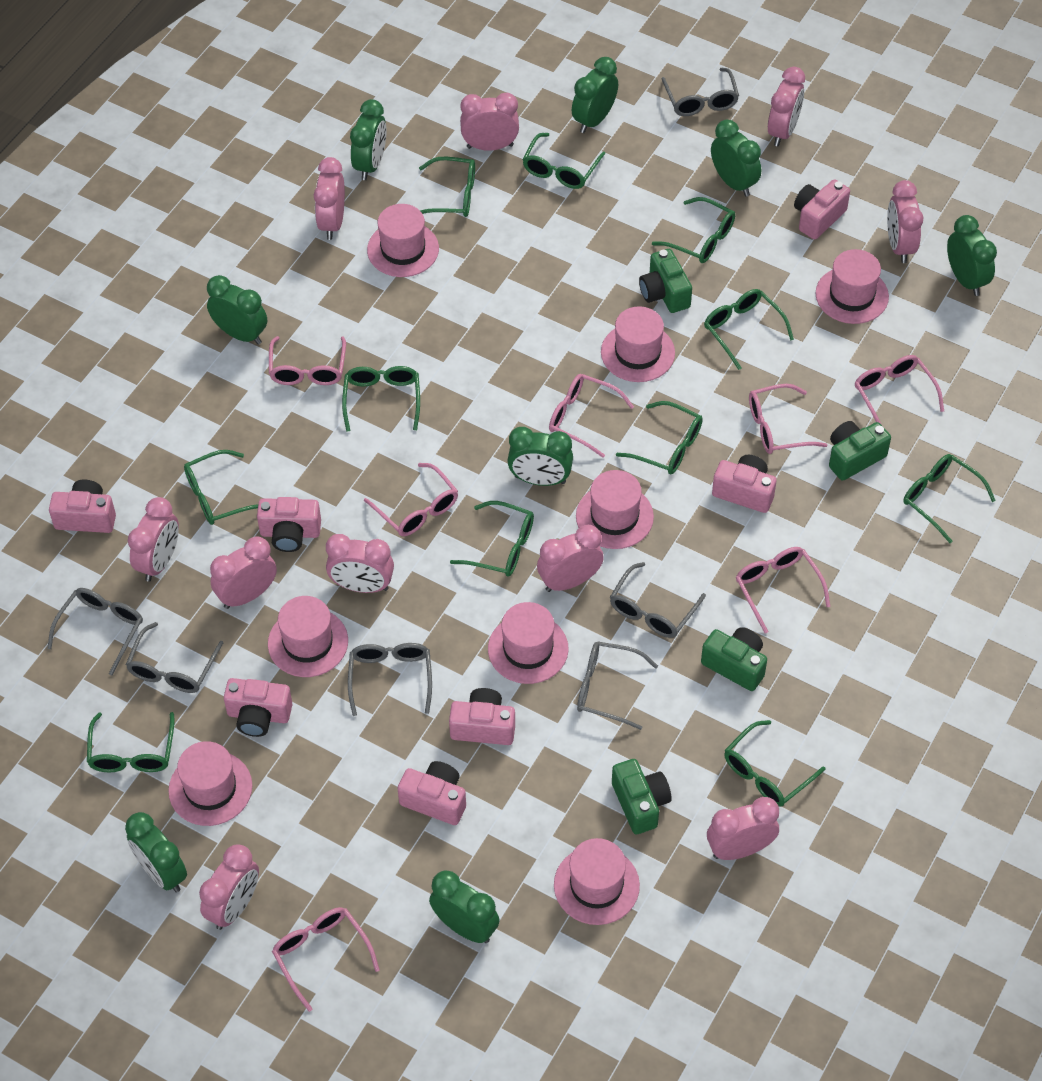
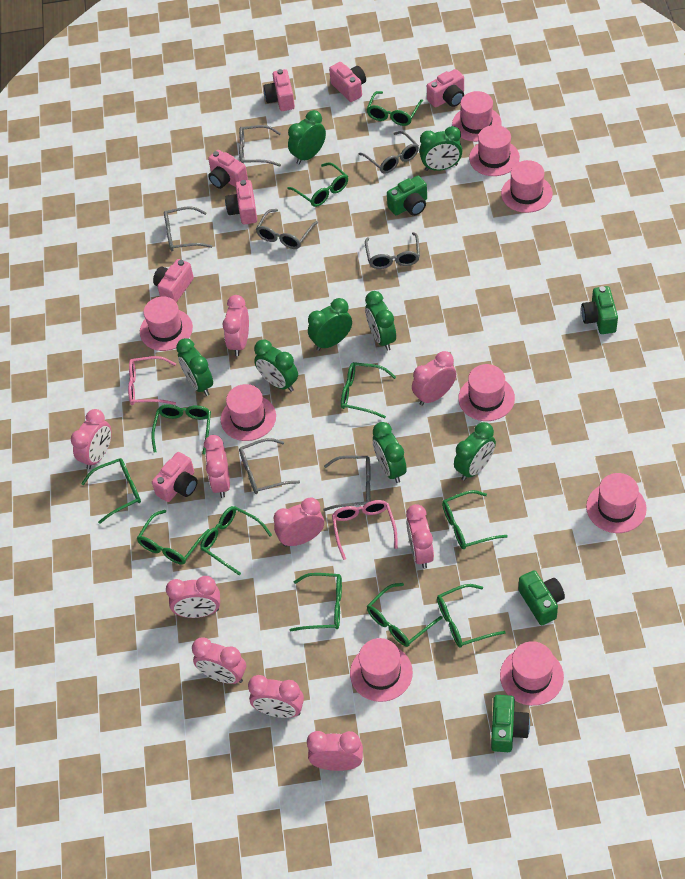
grey glasses: 6 -> 7
pink glasses: 7 -> 2
pink hat: 8 -> 9

